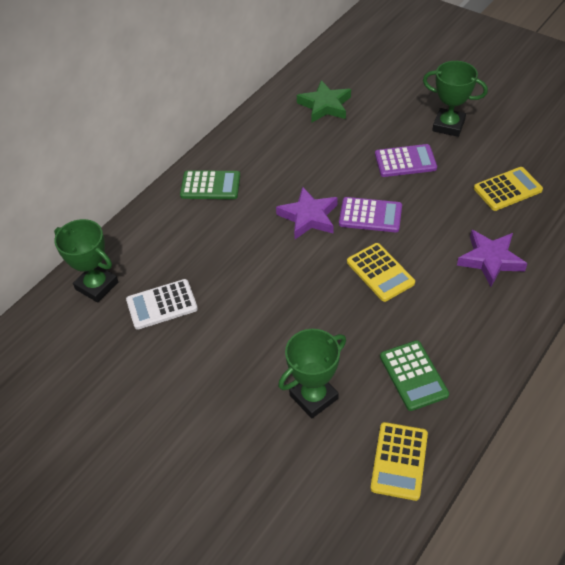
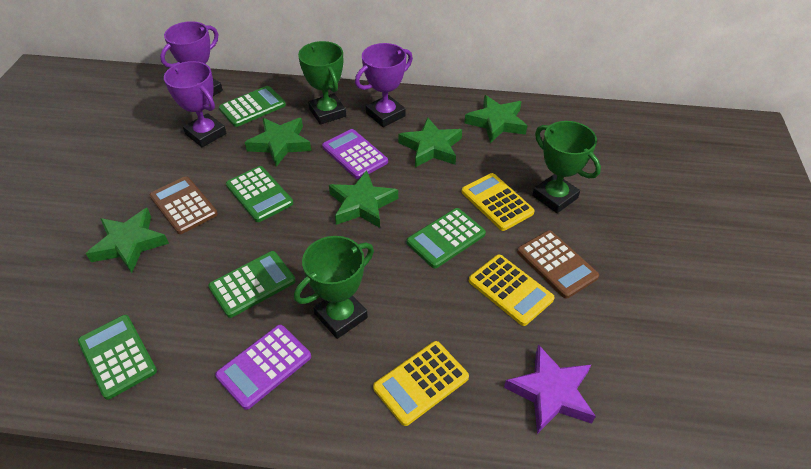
brown calculator: 0 -> 2
green calculator: 2 -> 5
green star: 1 -> 5
purple star: 2 -> 1
purple trophy: 0 -> 3
white calculator: 1 -> 0

